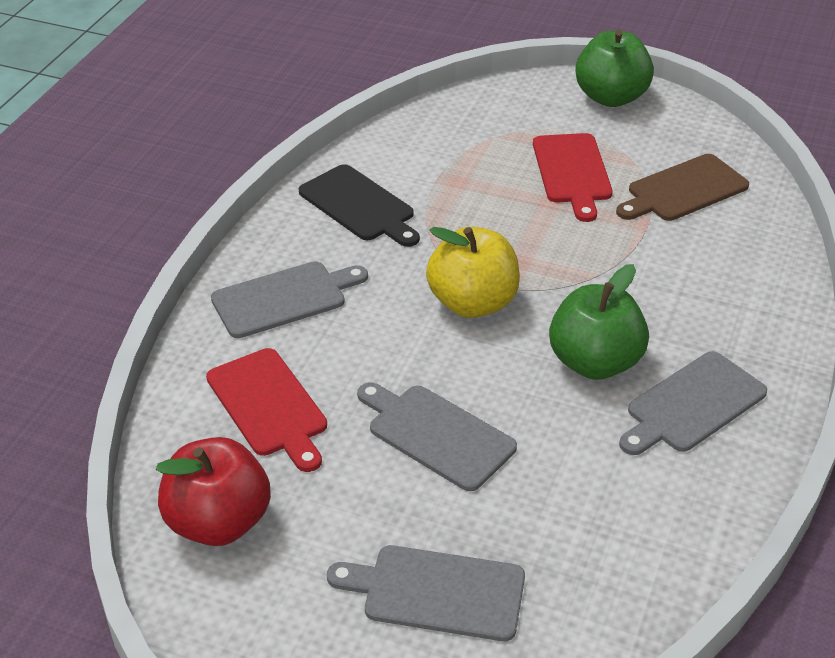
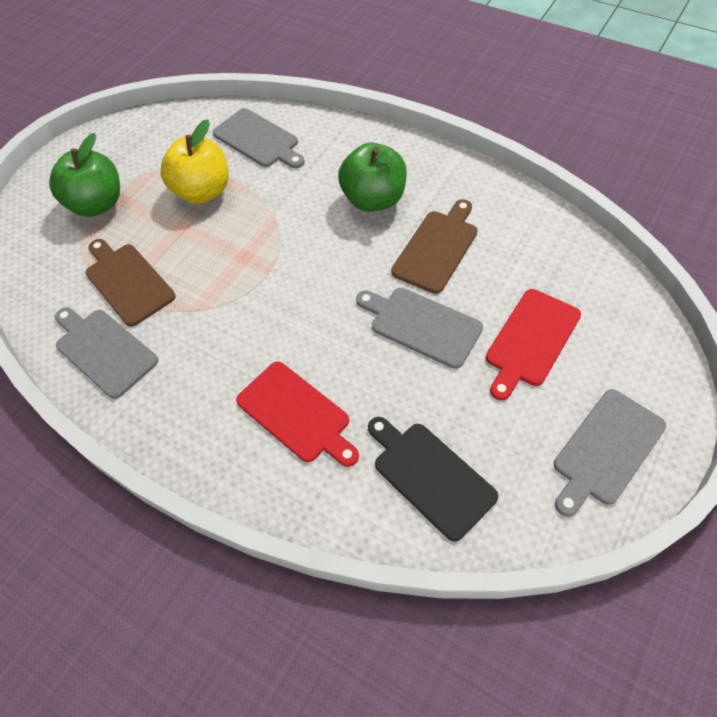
brown cutting board: 1 -> 2
red apple: 1 -> 0

